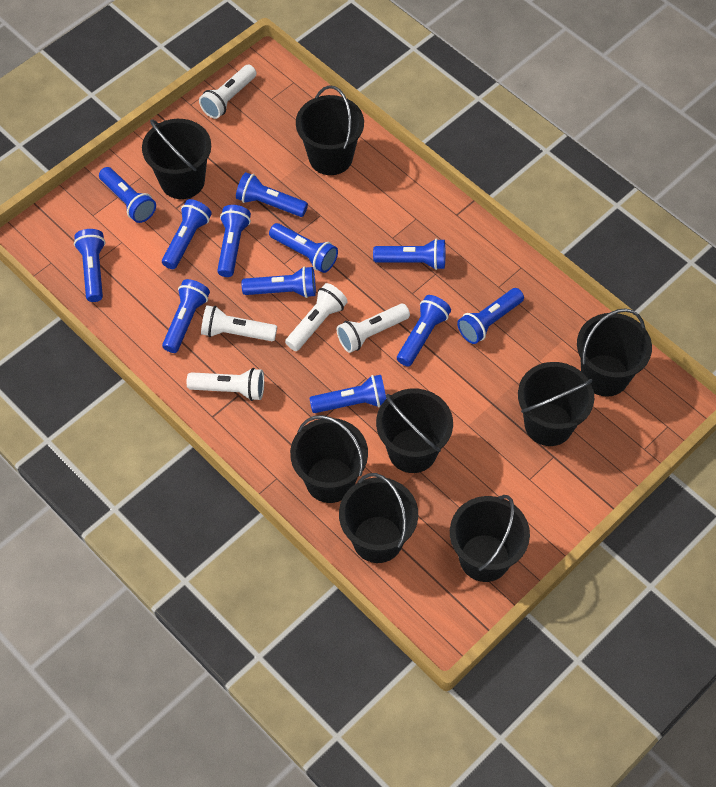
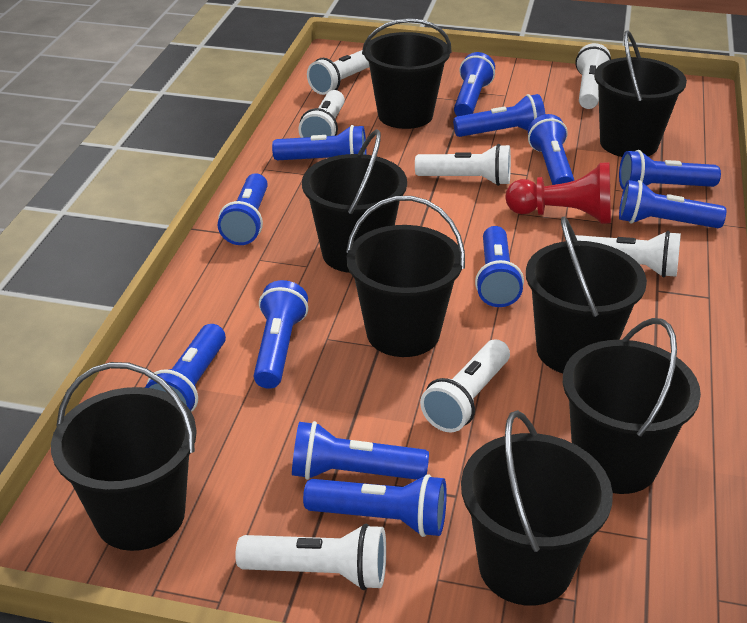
red pawn: 0 -> 1
white flashlight: 5 -> 7

